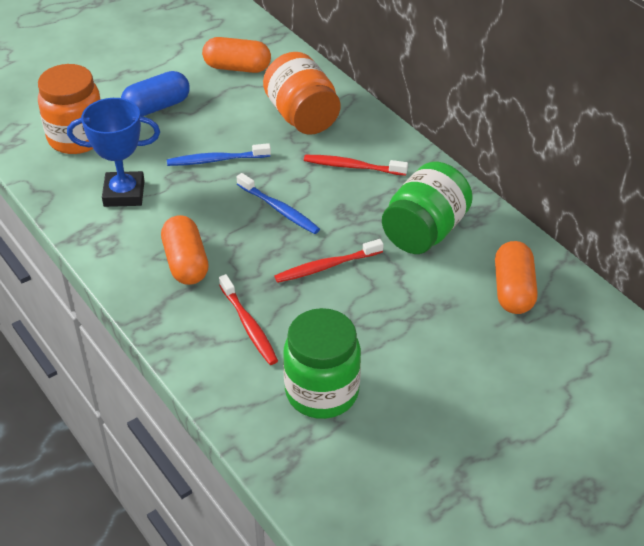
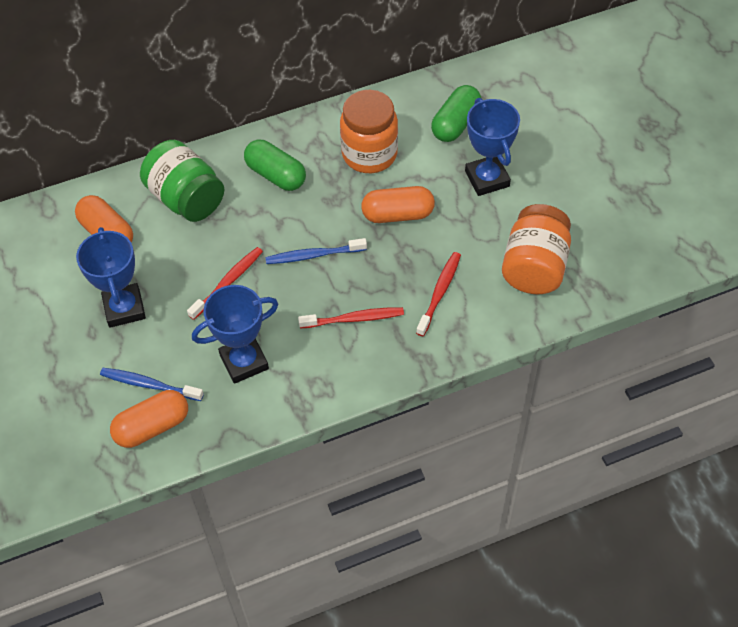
blue capsule: 1 -> 0
blue trophy: 1 -> 3
green capsule: 0 -> 2
green jar: 2 -> 1

